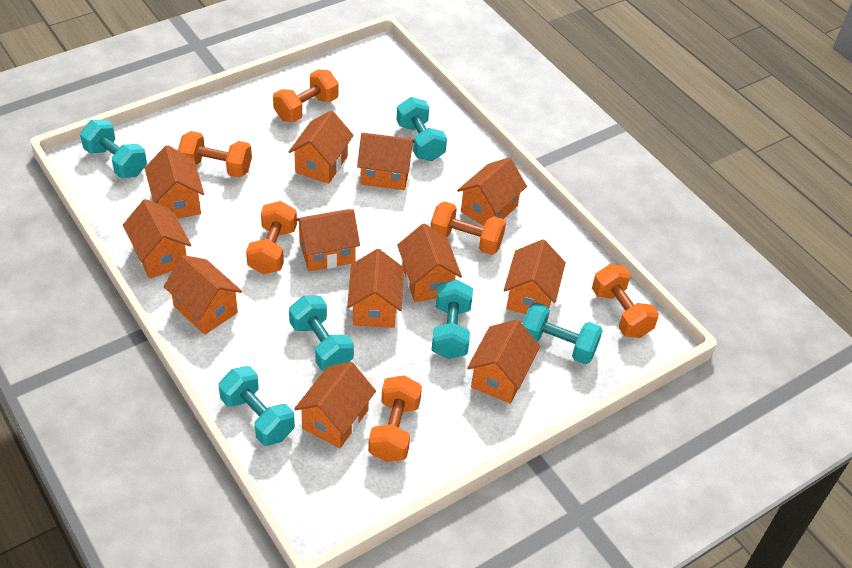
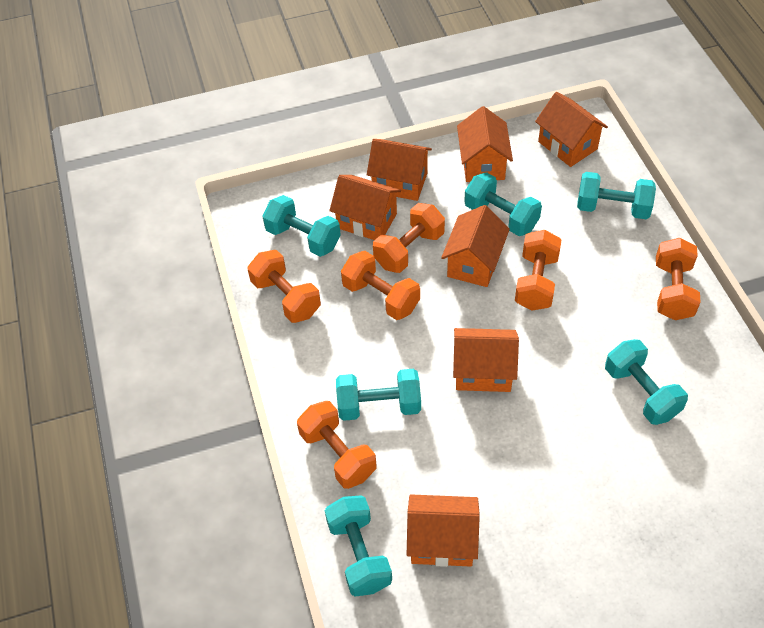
orange house: 12 -> 7

